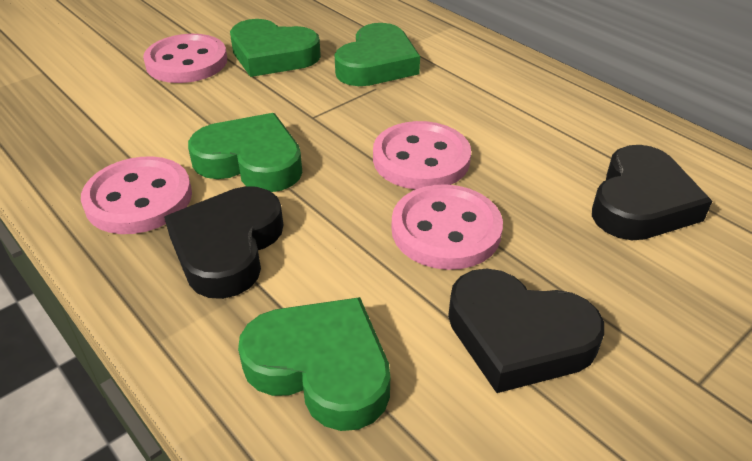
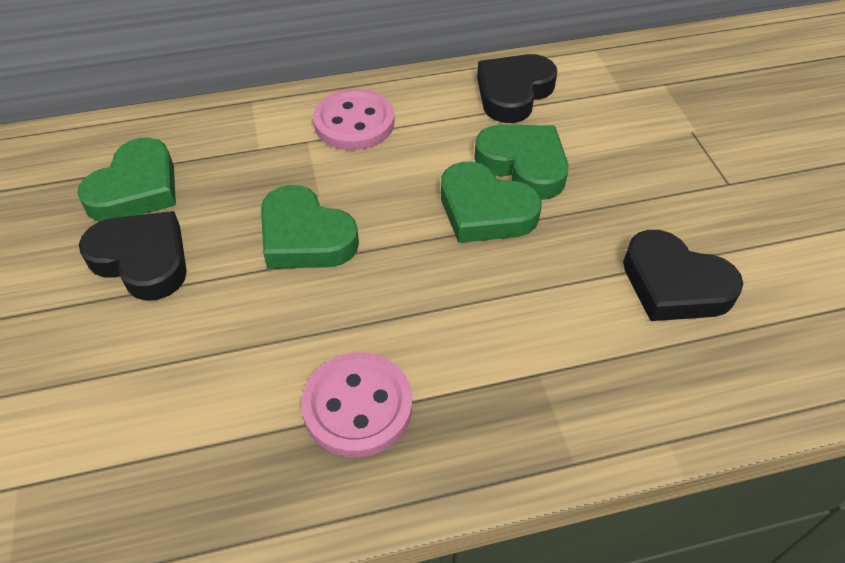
pink button: 4 -> 2

